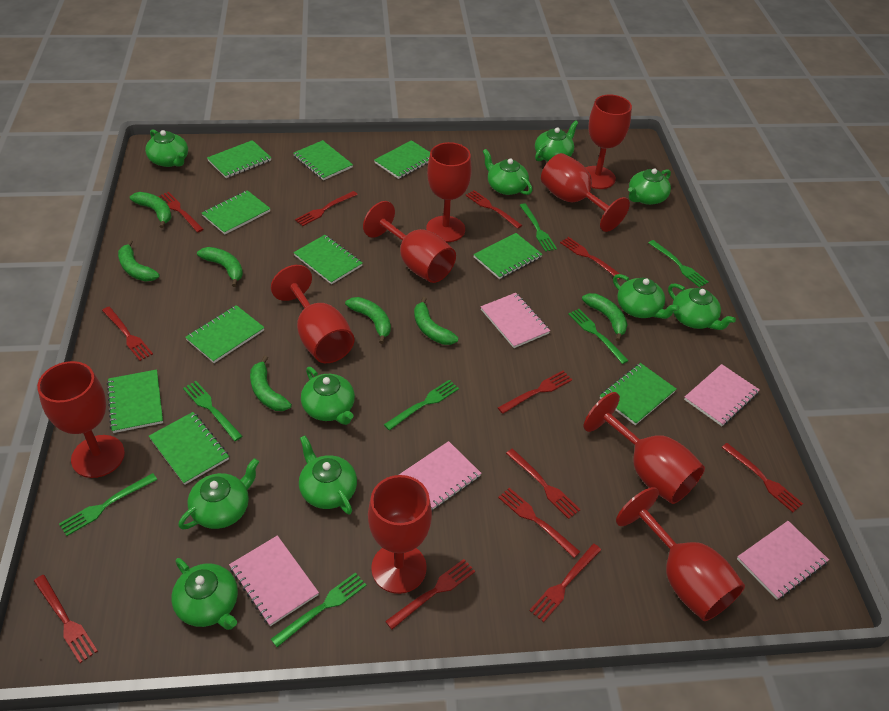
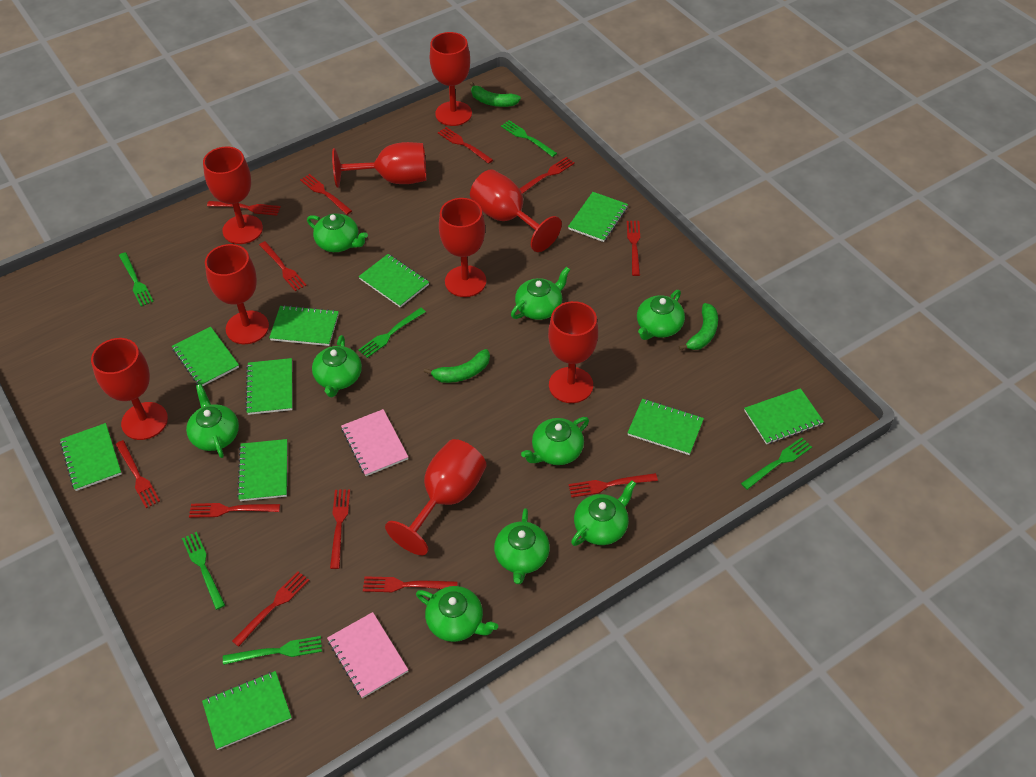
green banana: 7 -> 3
green fork: 7 -> 6
green teapot: 10 -> 9
pink notebook: 5 -> 2

